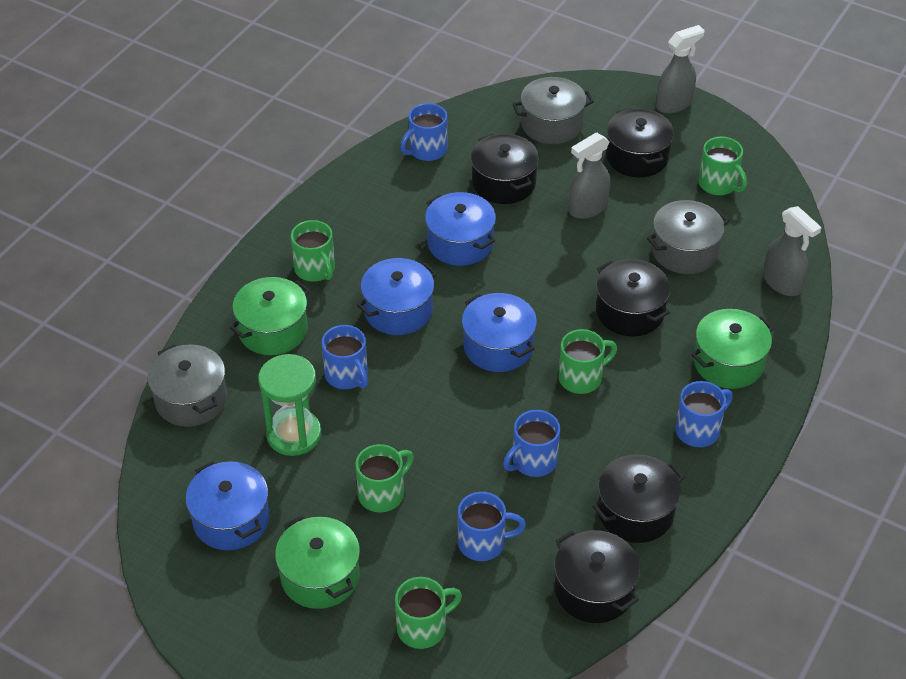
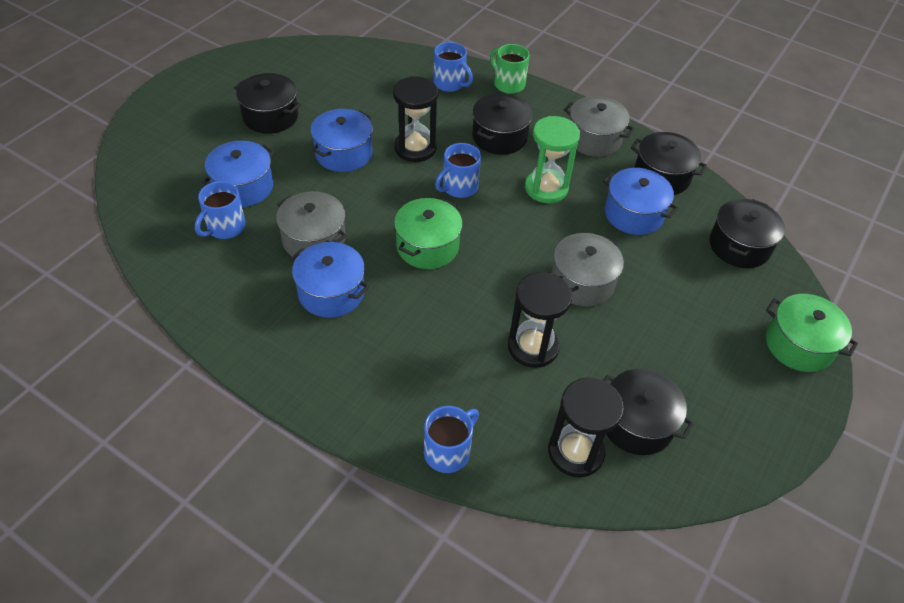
black hourglass: 0 -> 3
blue mug: 5 -> 4
green mug: 5 -> 1
green pot: 3 -> 2
grey spray bottle: 3 -> 0

